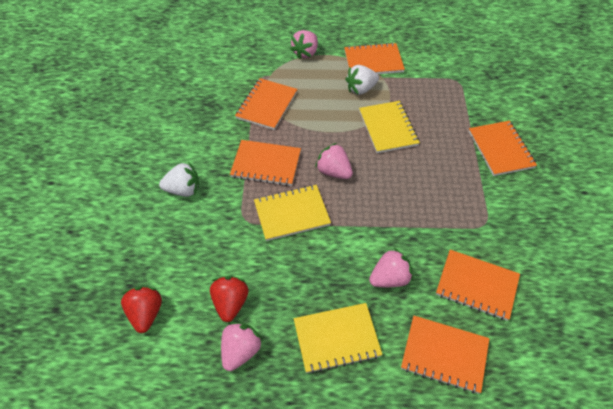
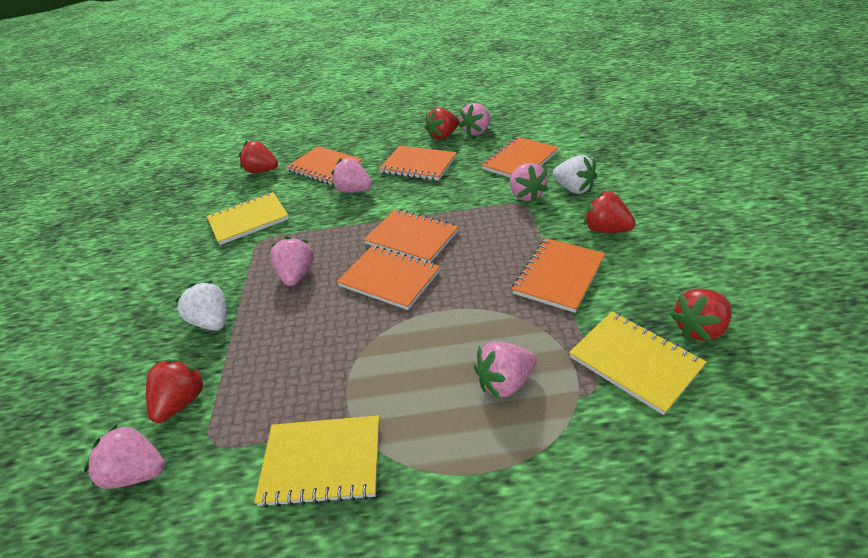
pink strawberry: 4 -> 6
red strawberry: 2 -> 5

